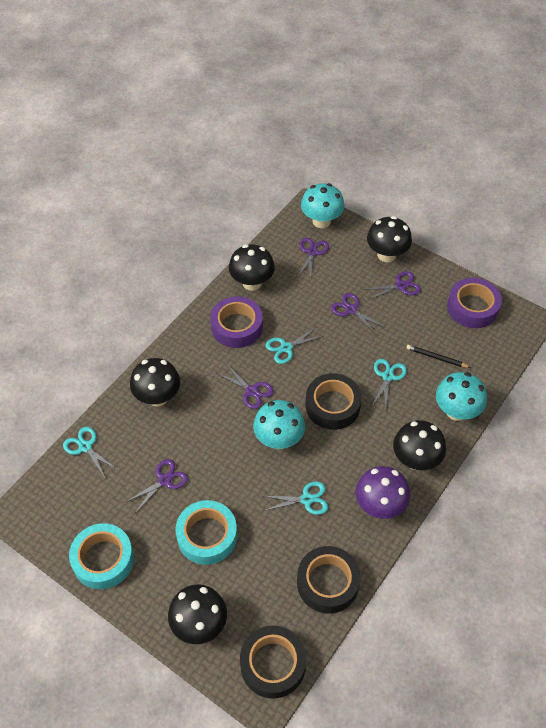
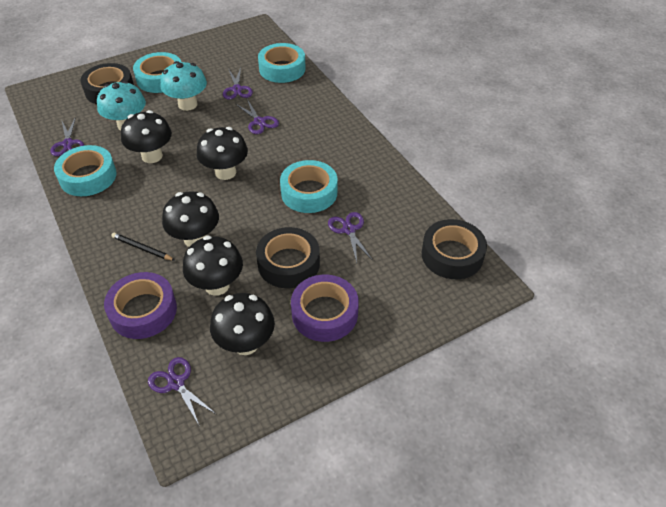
purple mushroom: 1 -> 0
turquoise mushroom: 3 -> 2
turquoise scissors: 4 -> 0
turquoise tape: 2 -> 4

